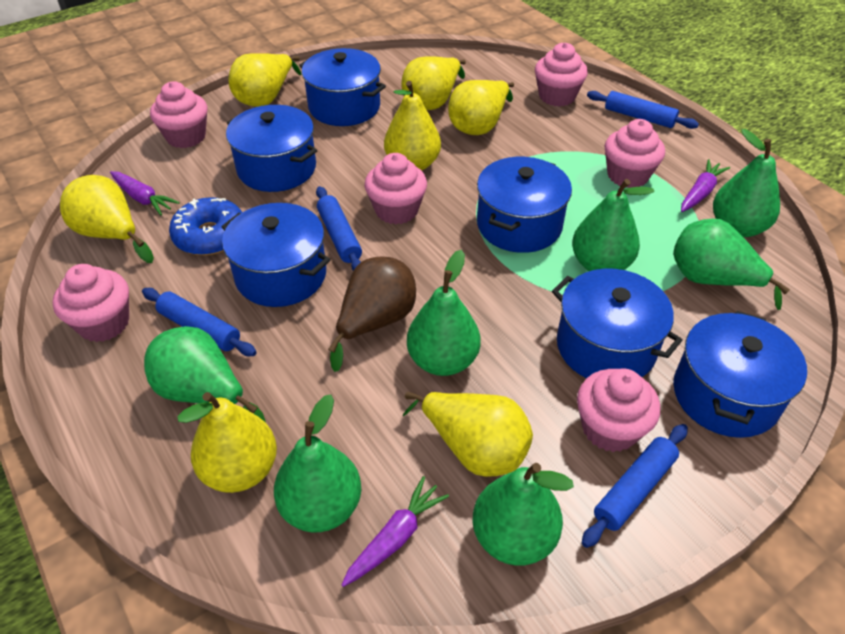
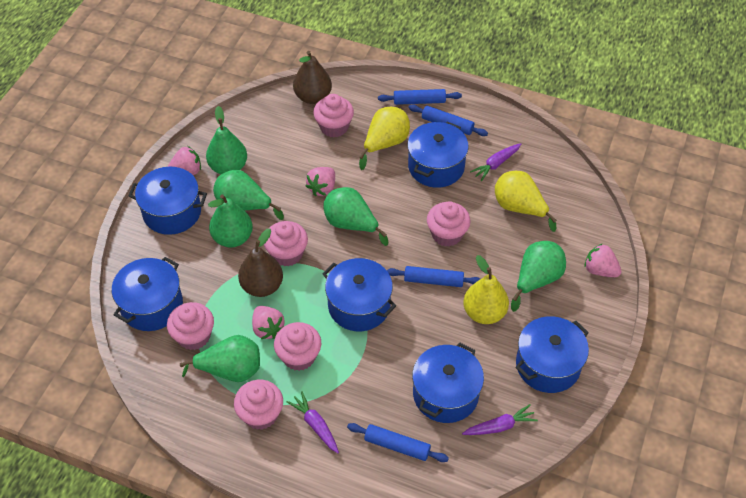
blue donut: 1 -> 0
brown pear: 1 -> 2
green pear: 7 -> 6
pink strawberry: 0 -> 4
yellow pear: 7 -> 3

